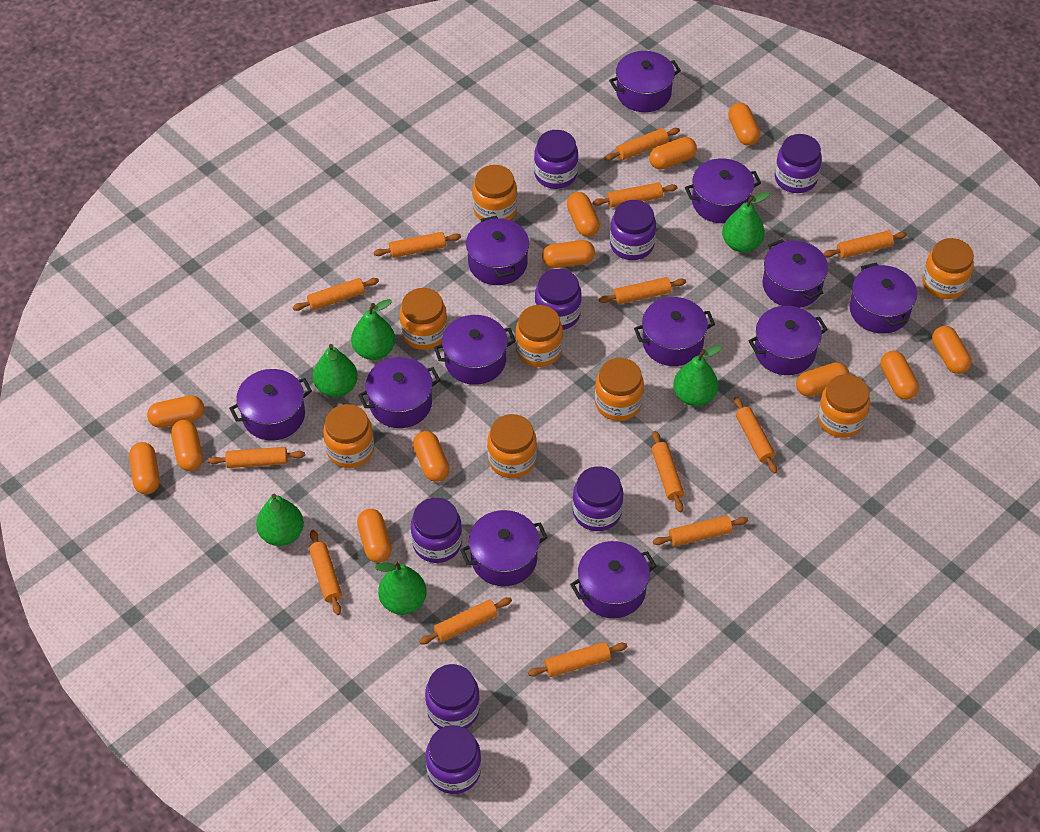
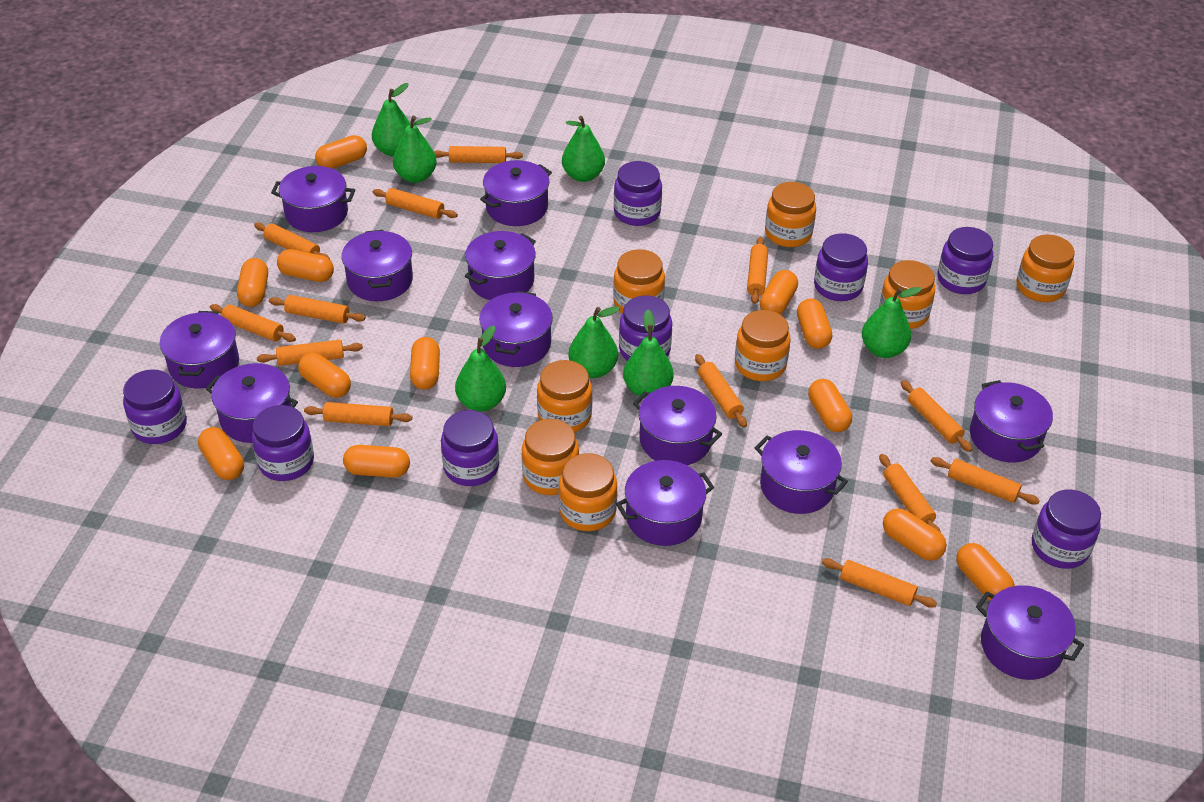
green pear: 6 -> 7

